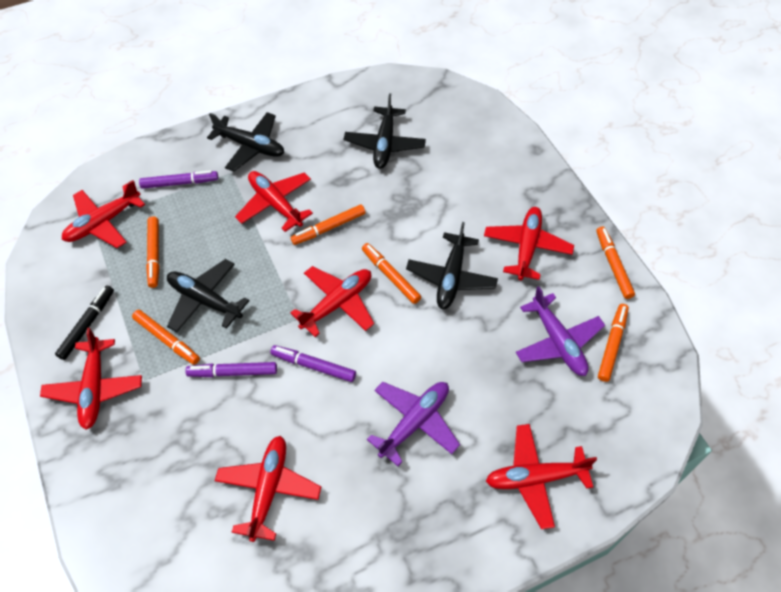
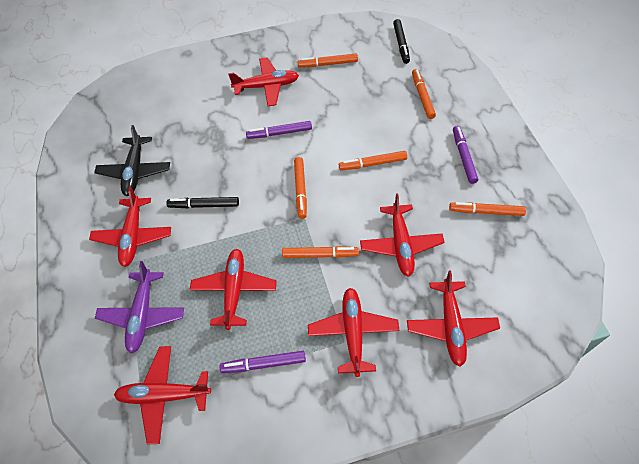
black marker: 1 -> 2
black plane: 4 -> 1
purple plane: 2 -> 1

